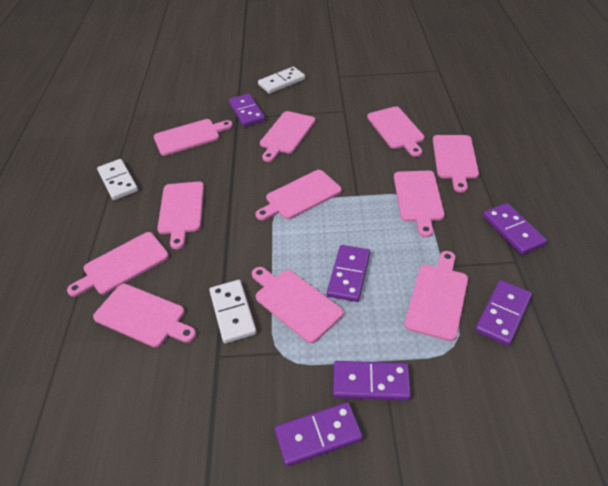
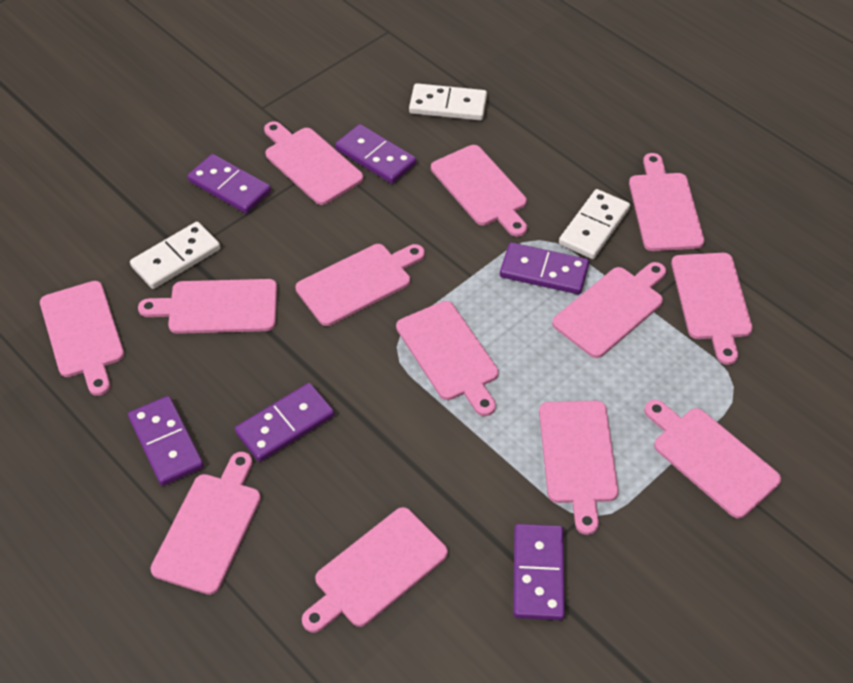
pink cutting board: 11 -> 13

